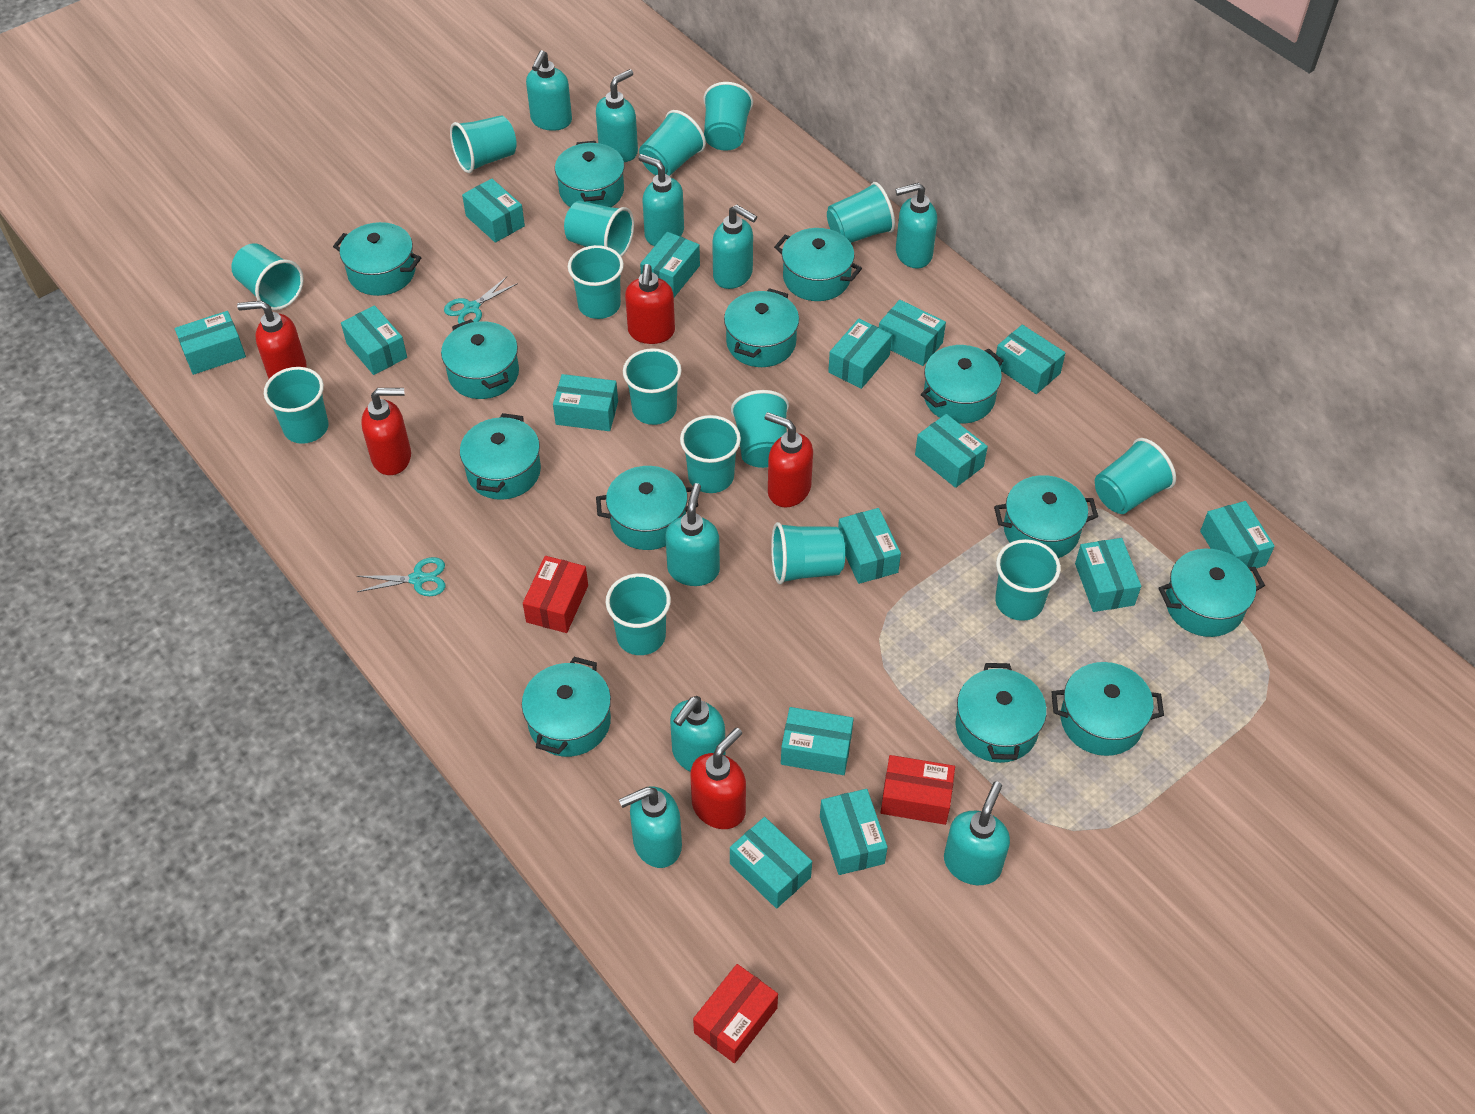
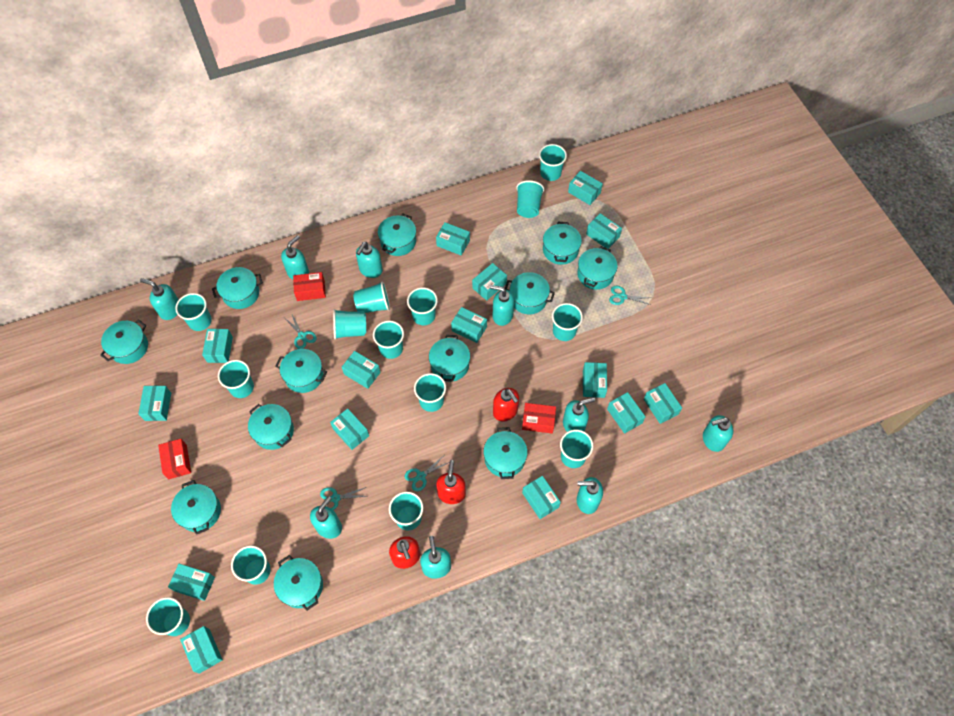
red soap dispenser: 5 -> 3
turquoise cup: 15 -> 14
turquoise pot: 13 -> 12
turquoise scissors: 2 -> 4

